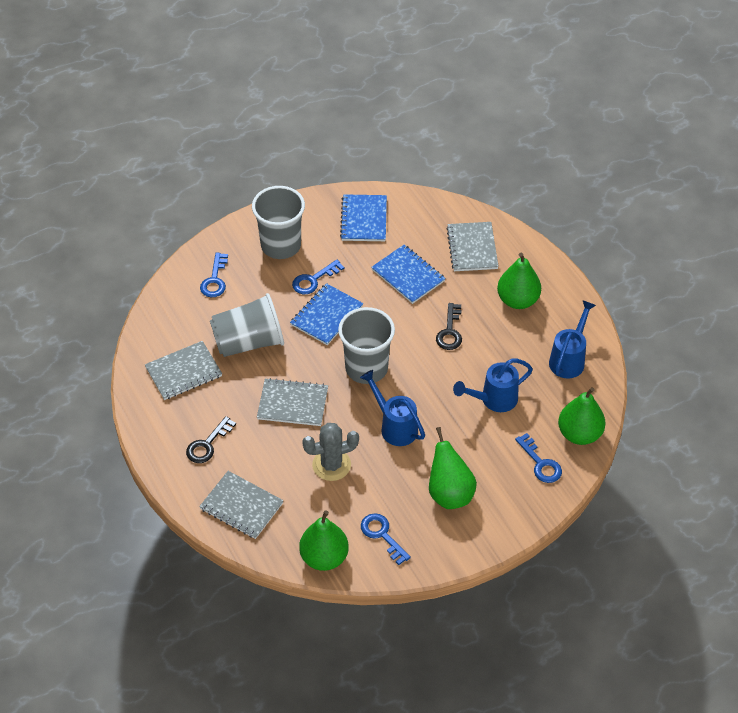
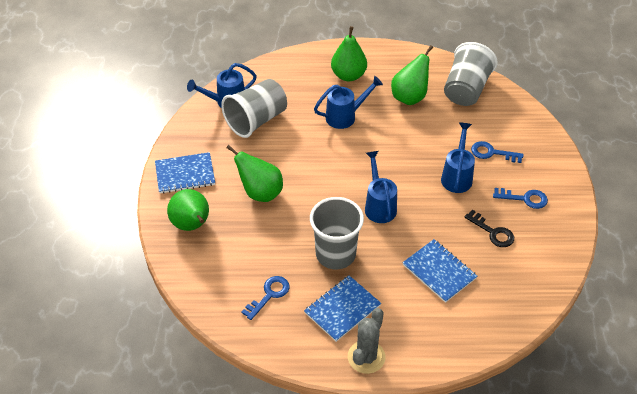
black key: 2 -> 1
blue key: 4 -> 3
blue watering can: 3 -> 4
grey notebook: 4 -> 0

